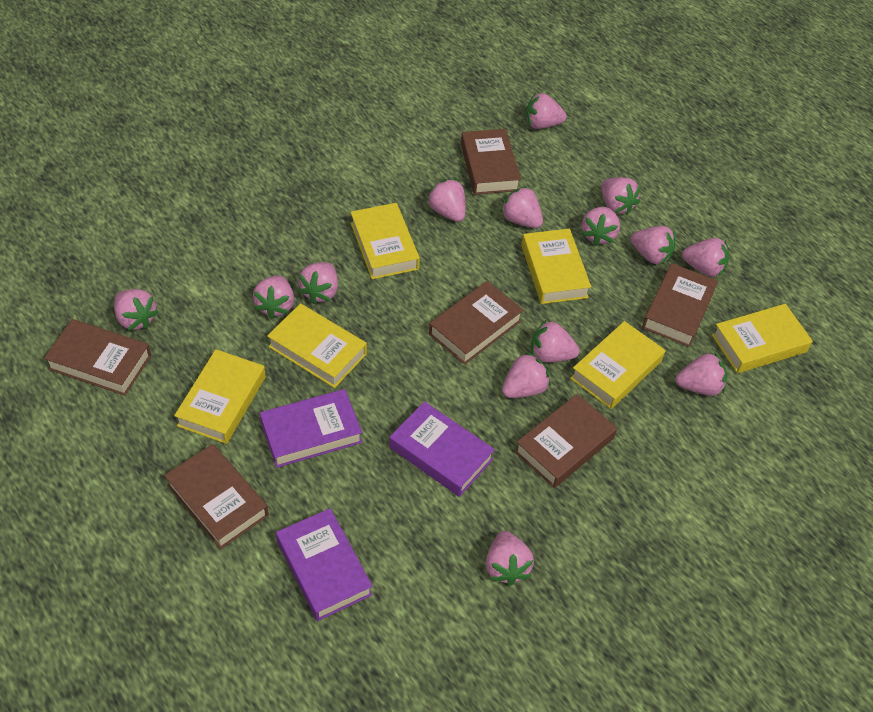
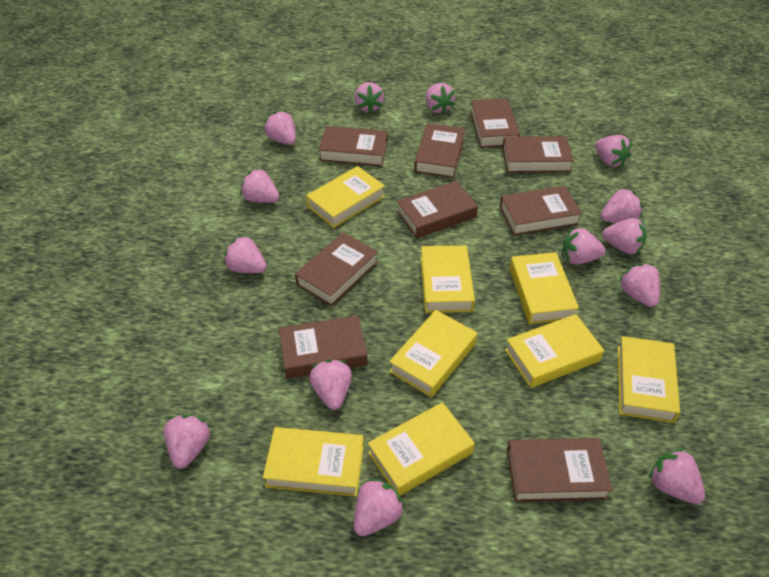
brown book: 6 -> 9
purple book: 3 -> 0
yellow book: 6 -> 8

